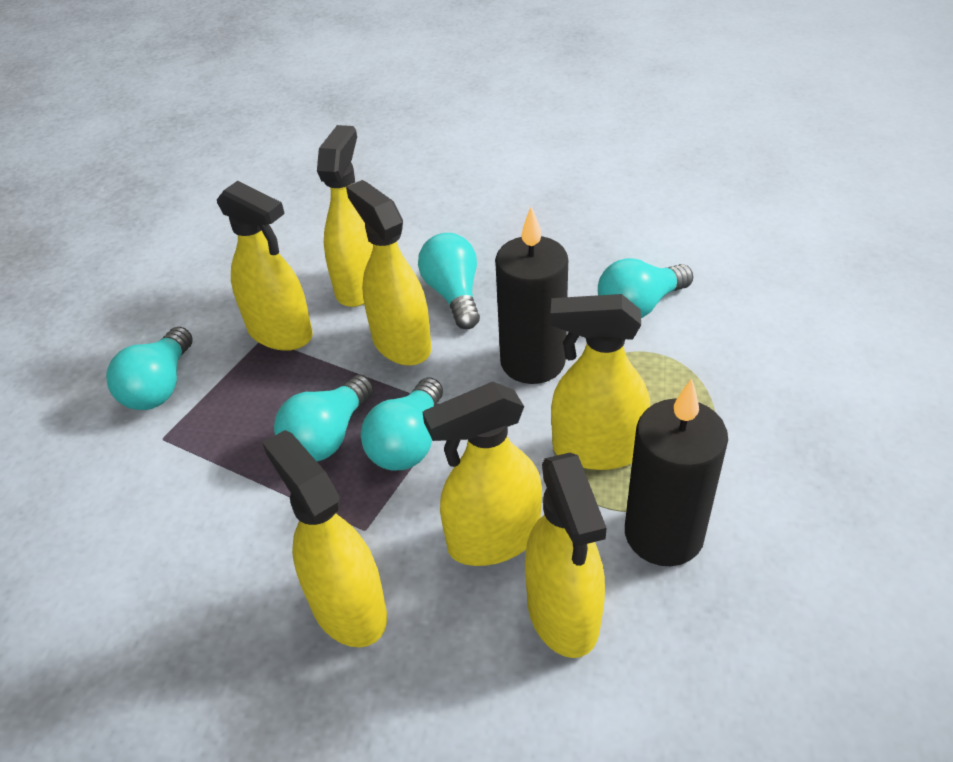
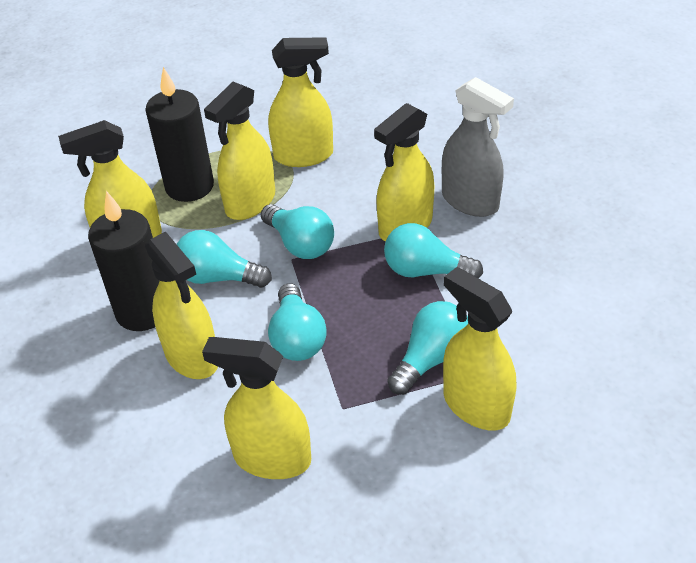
grey spray bottle: 0 -> 1

